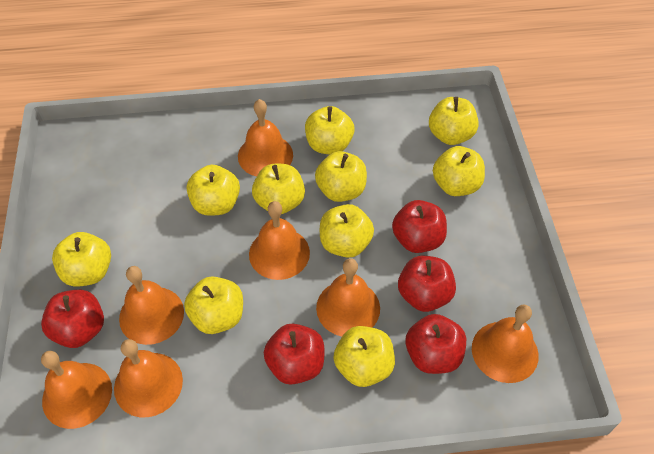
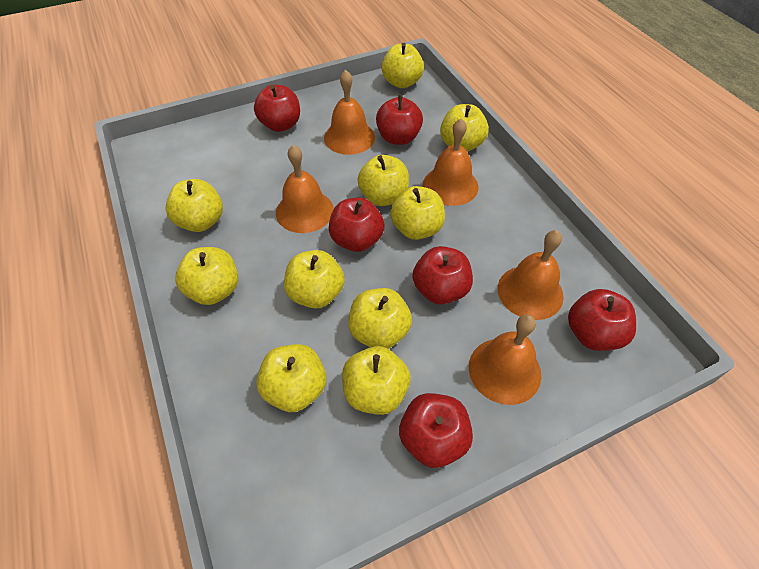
orange bell: 7 -> 5
red apple: 5 -> 6

